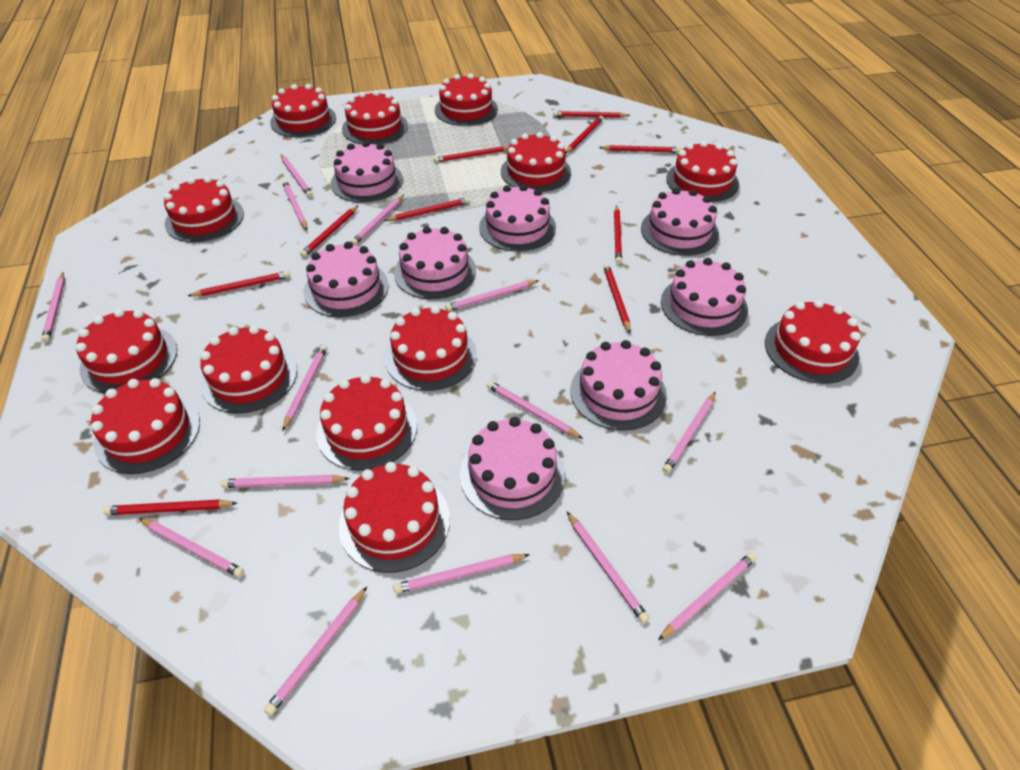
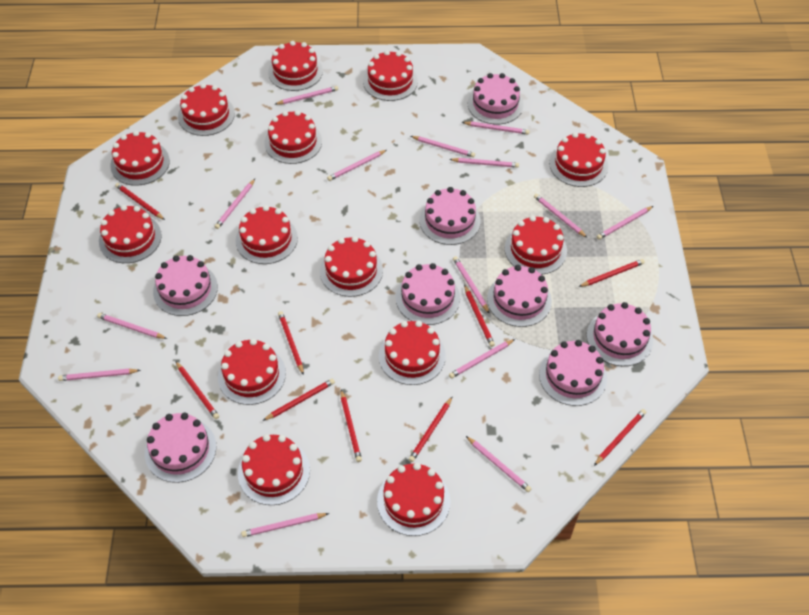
red cake: 13 -> 14
red pencil: 10 -> 9

